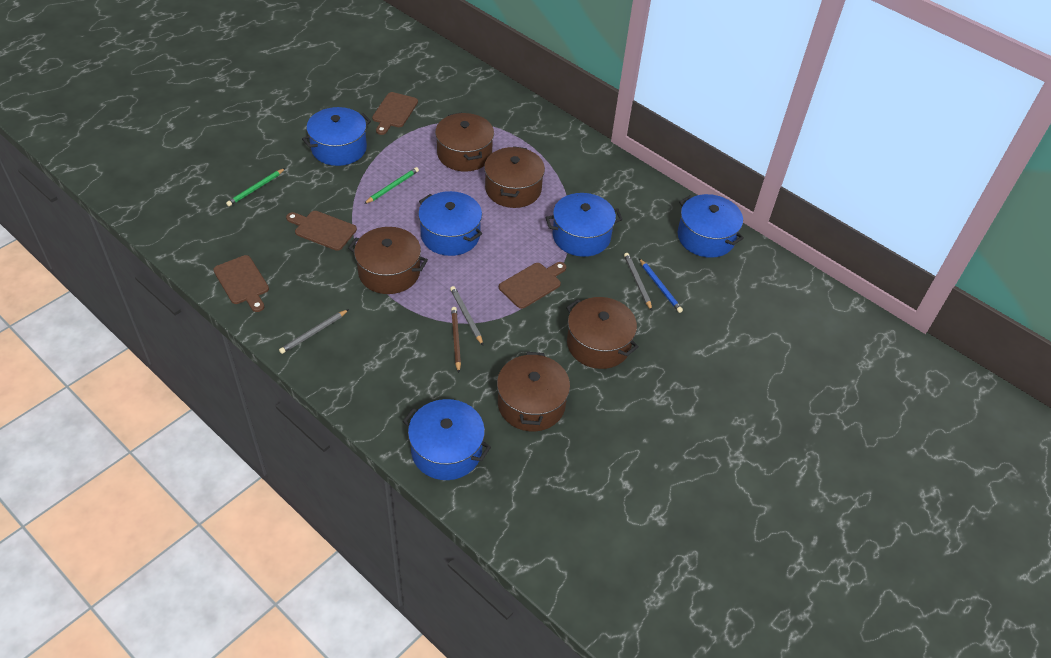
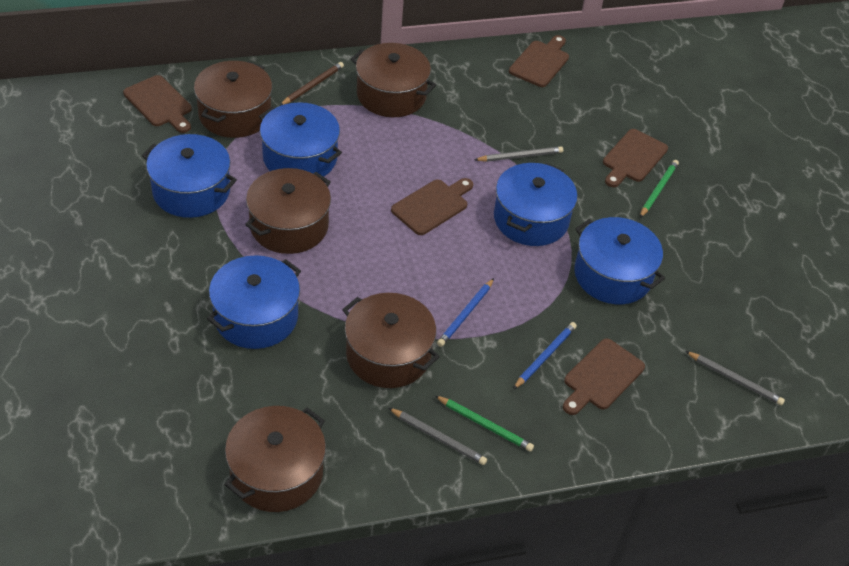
blue pencil: 1 -> 2
brown cutting board: 4 -> 5

